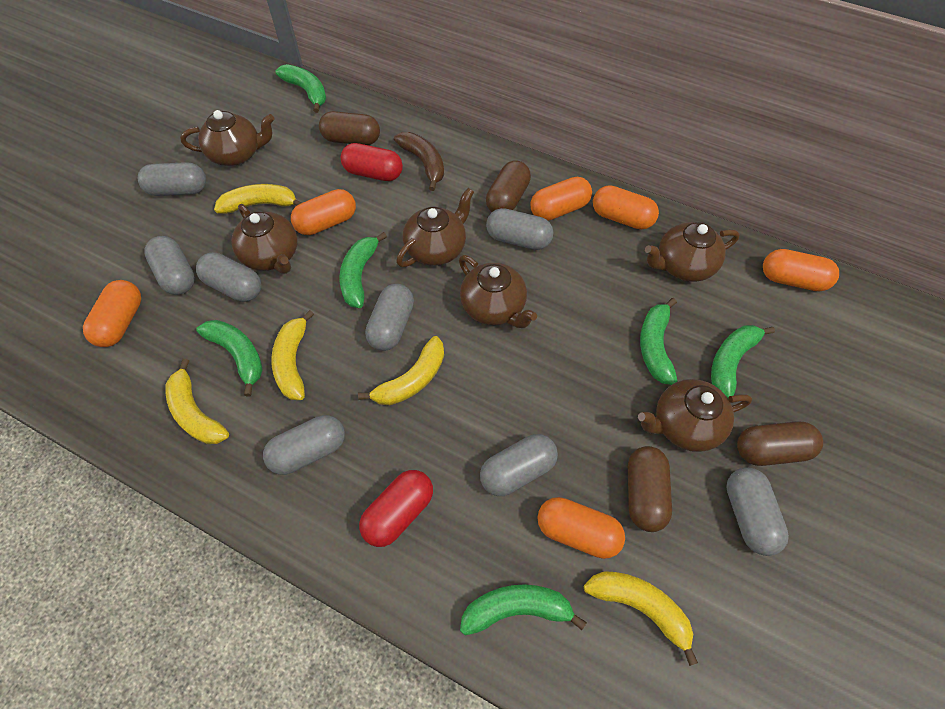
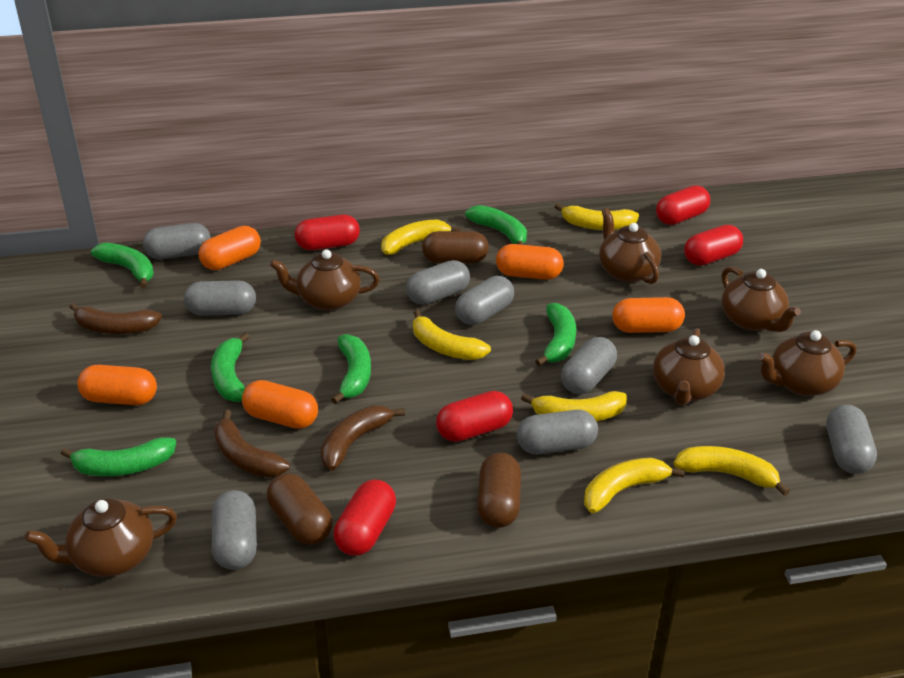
brown banana: 1 -> 3
brown capsule: 4 -> 3
orange capsule: 6 -> 5
red capsule: 2 -> 5
yellow banana: 5 -> 6

